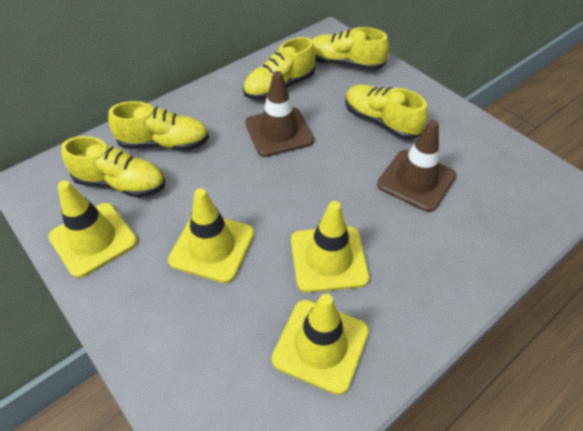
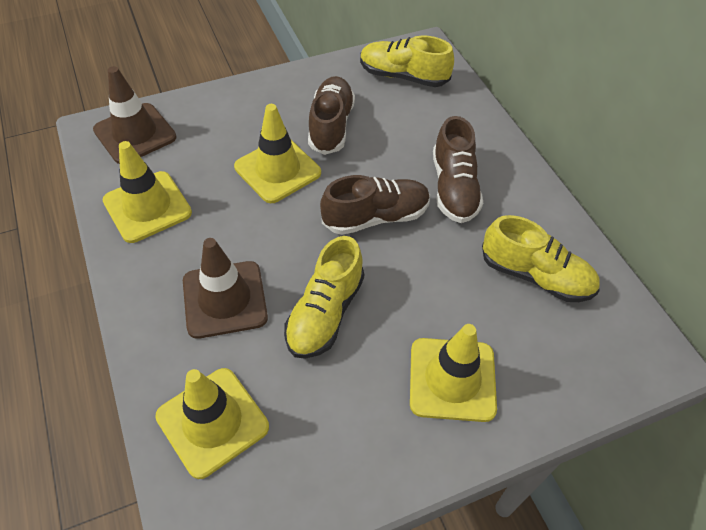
brown shoe: 0 -> 3
yellow shoe: 5 -> 3

